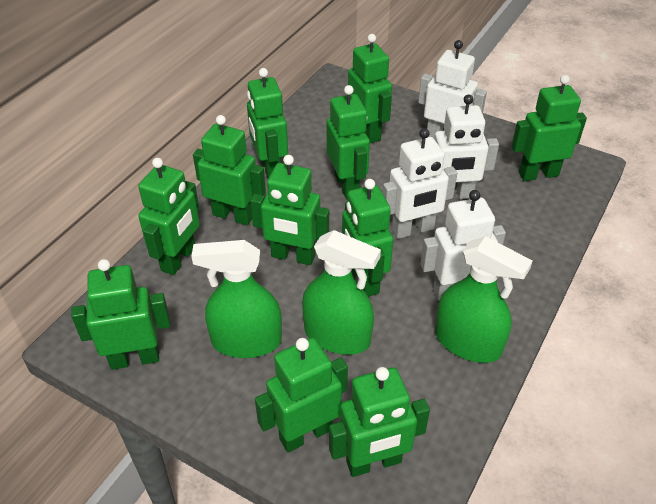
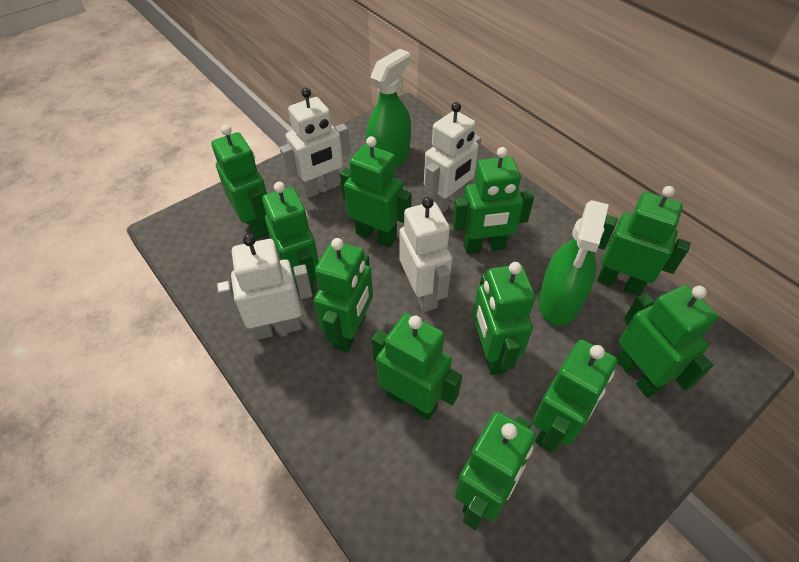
green spray bottle: 3 -> 2

